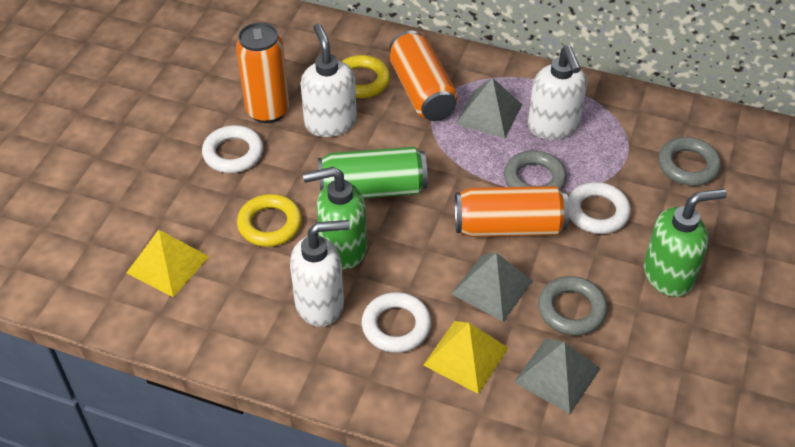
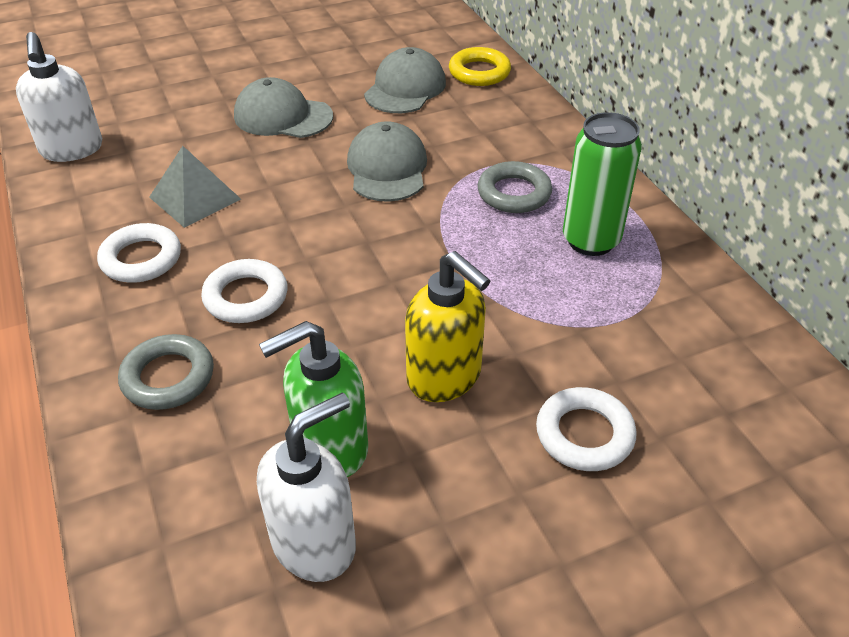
green soap dispenser: 2 -> 1
grey cap: 0 -> 3
grey pyramid: 3 -> 1
grey ring: 3 -> 2
orange can: 3 -> 0
white soap dispenser: 3 -> 2
yellow pyramid: 2 -> 0
yellow ring: 2 -> 1
yellow soap dispenser: 0 -> 1

